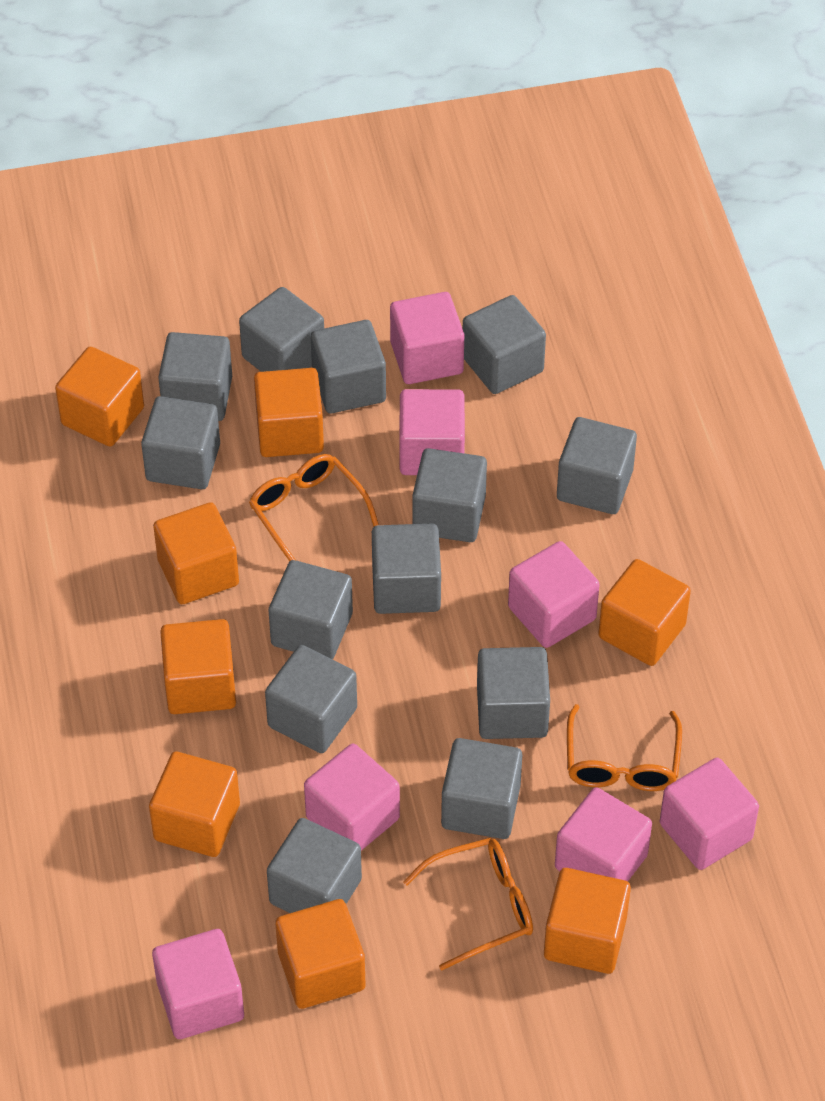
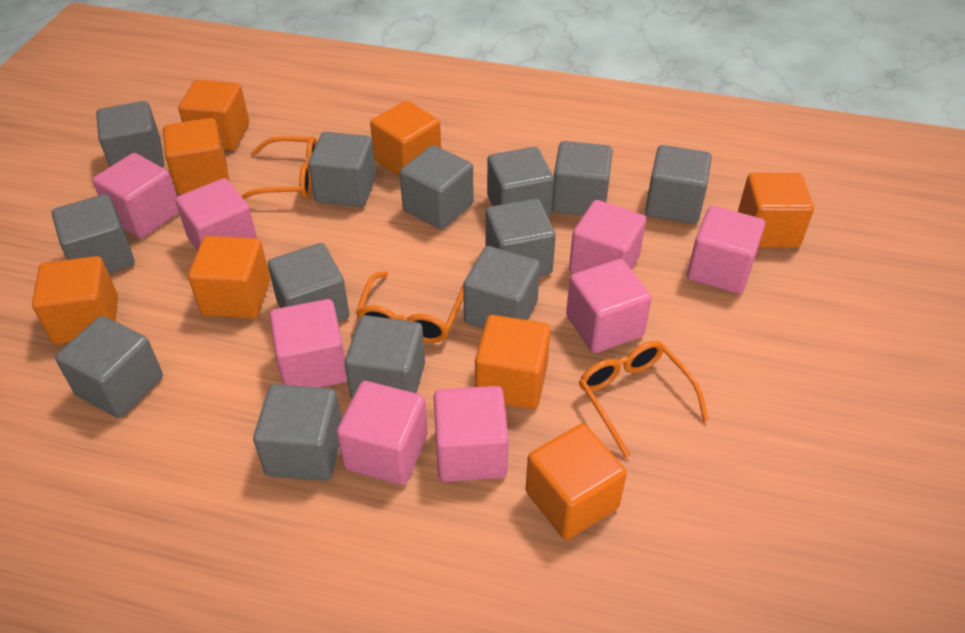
pink cube: 7 -> 8

